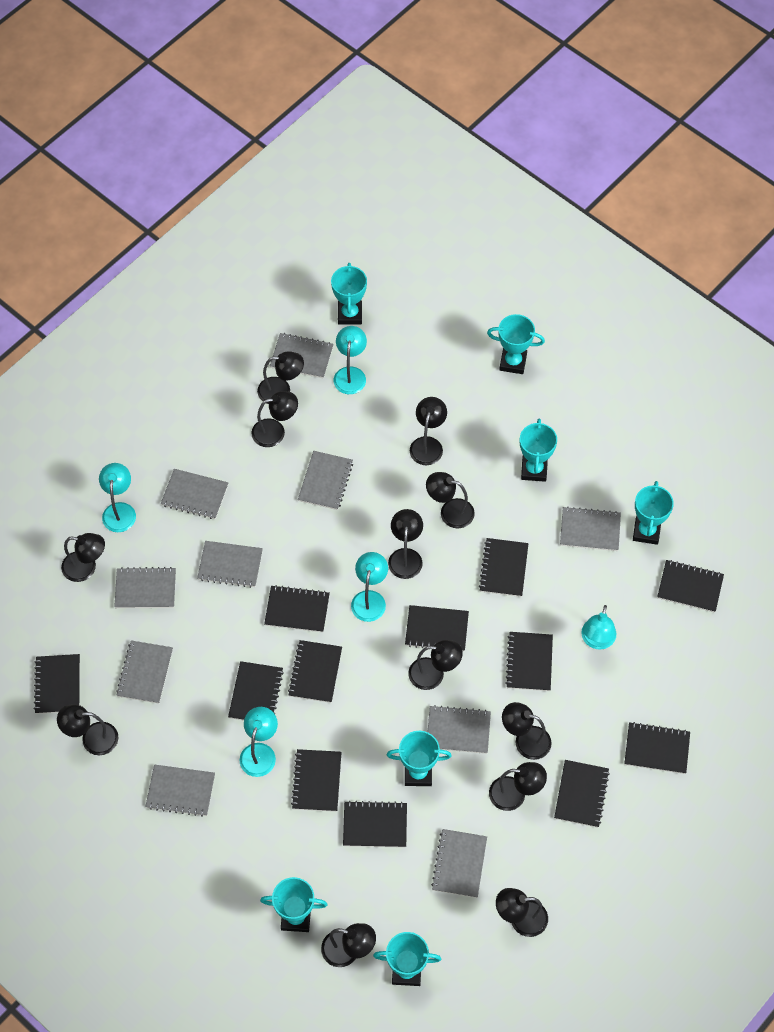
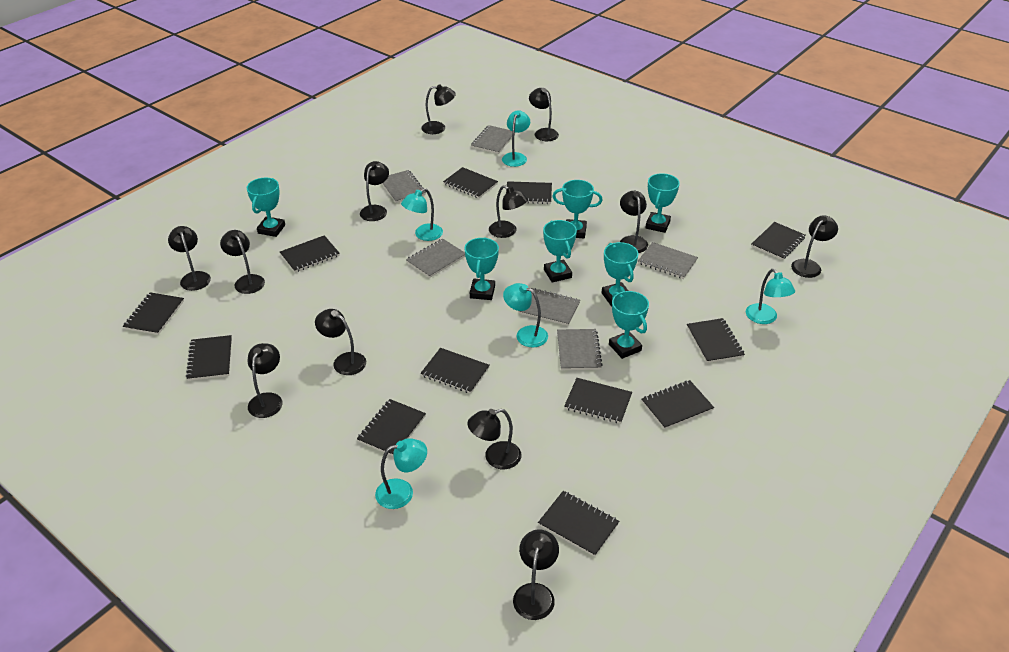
grey notebook: 10 -> 6

